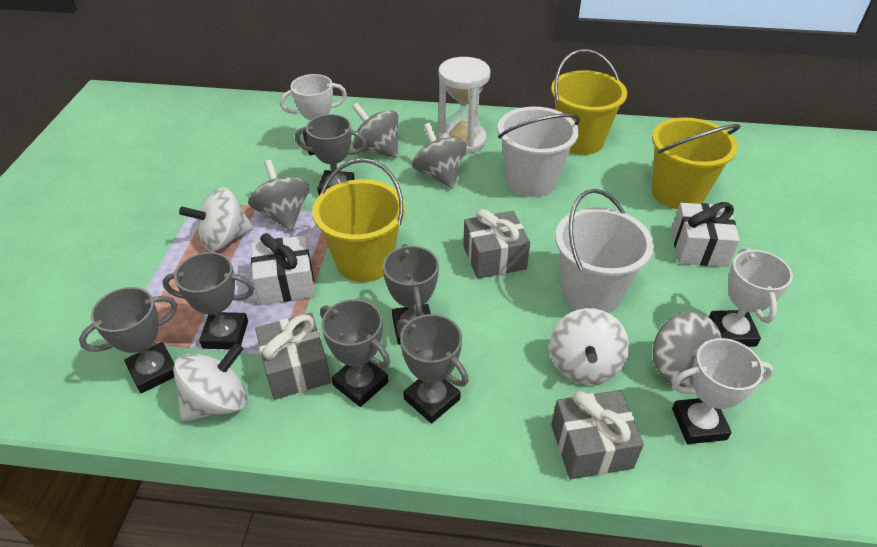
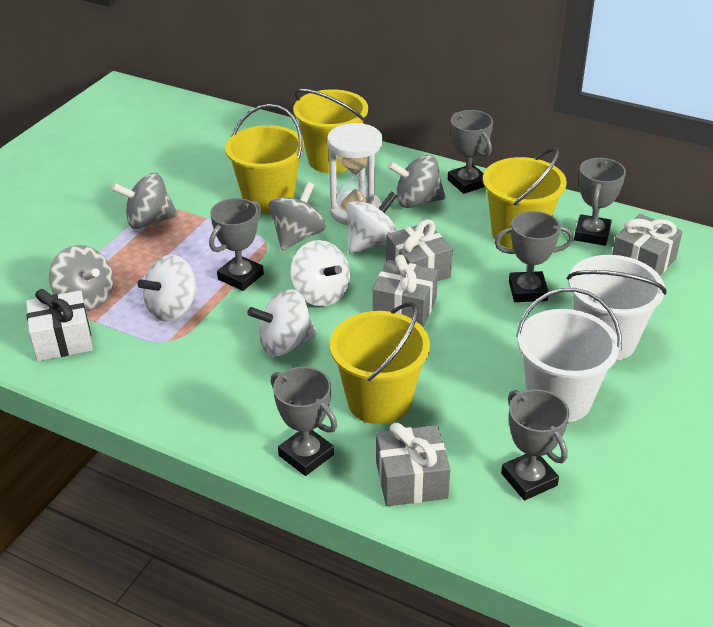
grey gift: 3 -> 4
white gift: 2 -> 1
white spinning top: 3 -> 4
white trophy: 3 -> 0
yellow bucket: 3 -> 4

